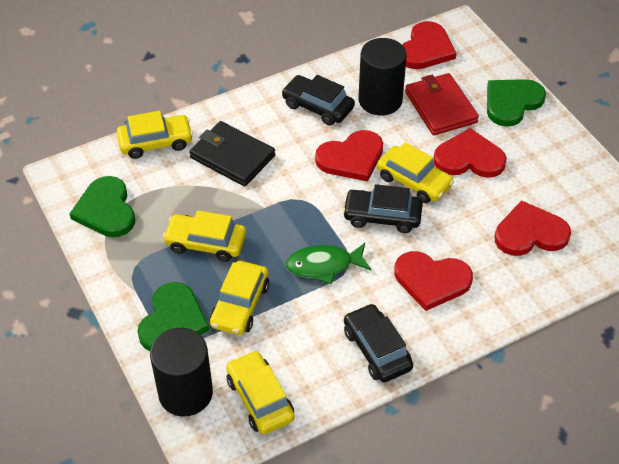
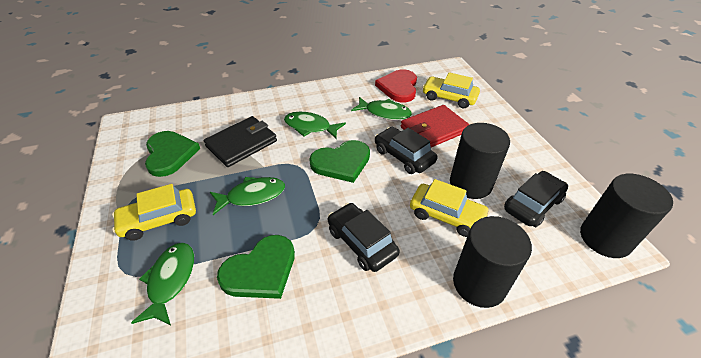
black cylinder: 2 -> 3
green fish: 1 -> 4
red heart: 5 -> 1
yellow car: 5 -> 3

